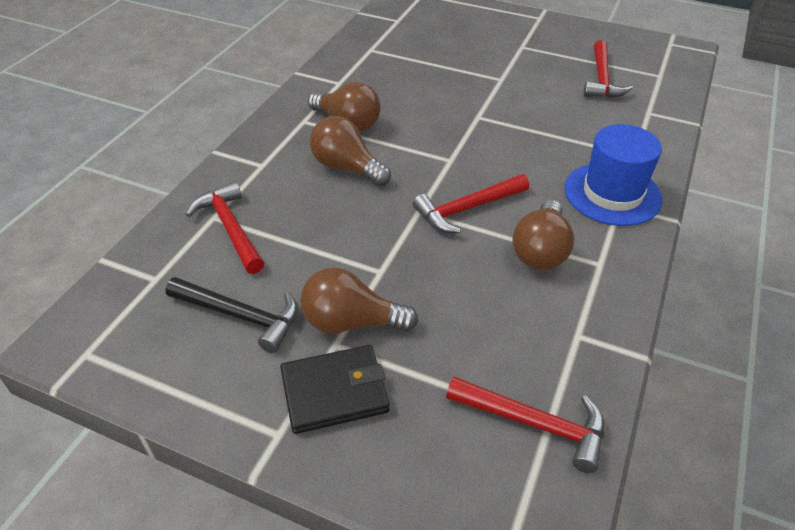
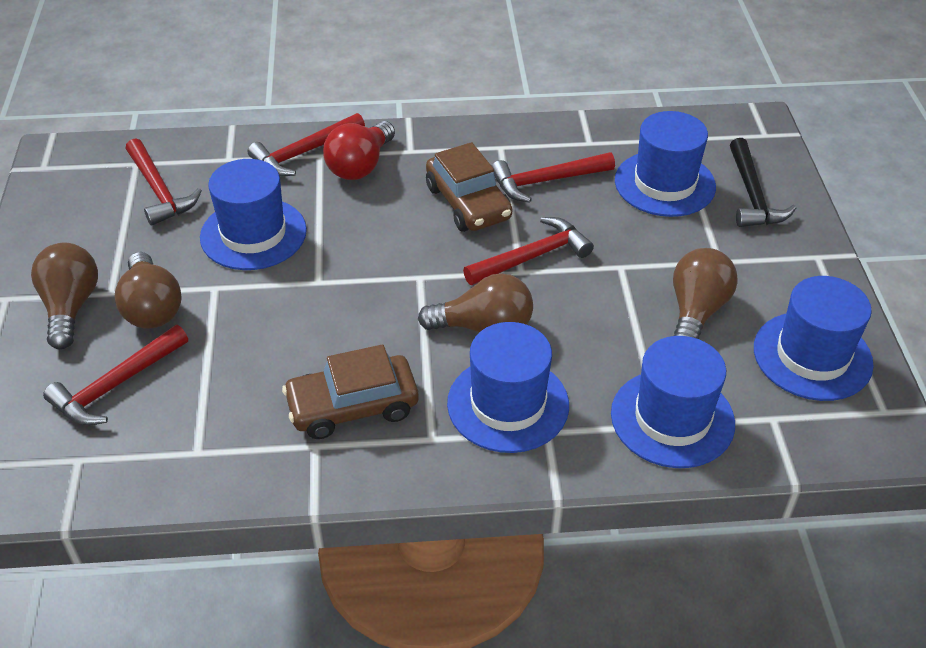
black wallet: 1 -> 0
blue hat: 1 -> 5
brown car: 0 -> 2
red hammer: 4 -> 5
red light bulb: 0 -> 1

